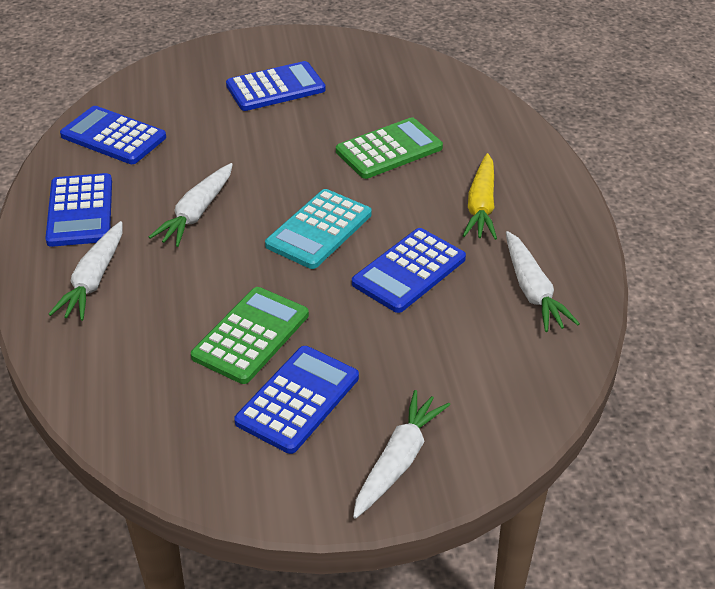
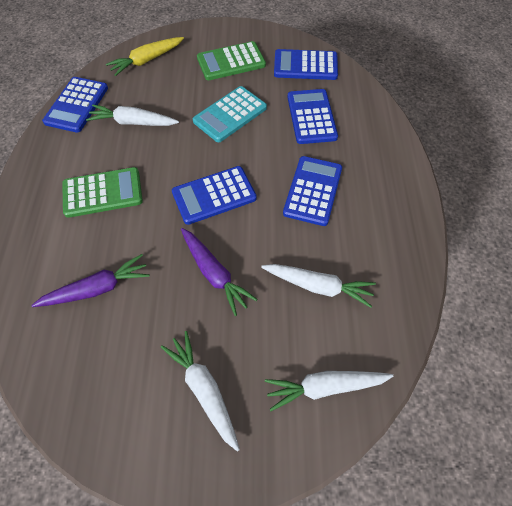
purple carrot: 0 -> 2

